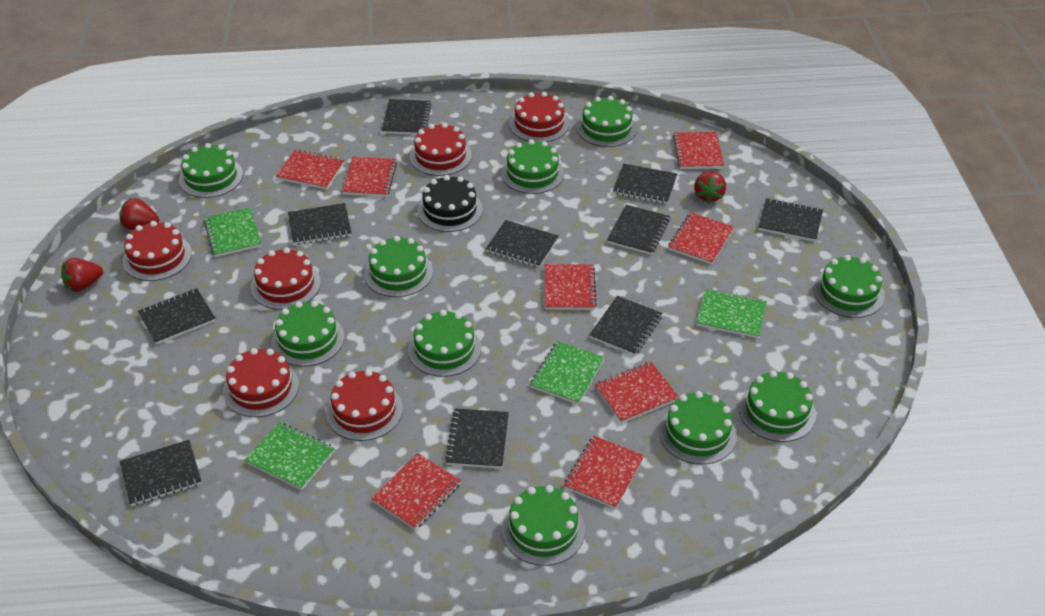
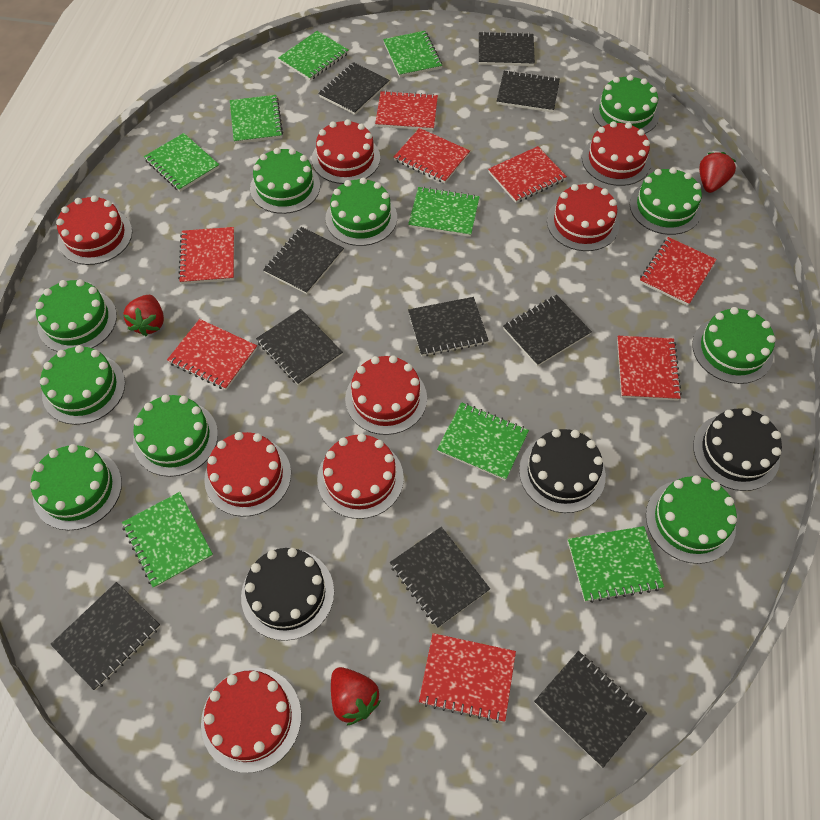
black cake: 1 -> 3
green notebook: 4 -> 8
red cake: 6 -> 8

